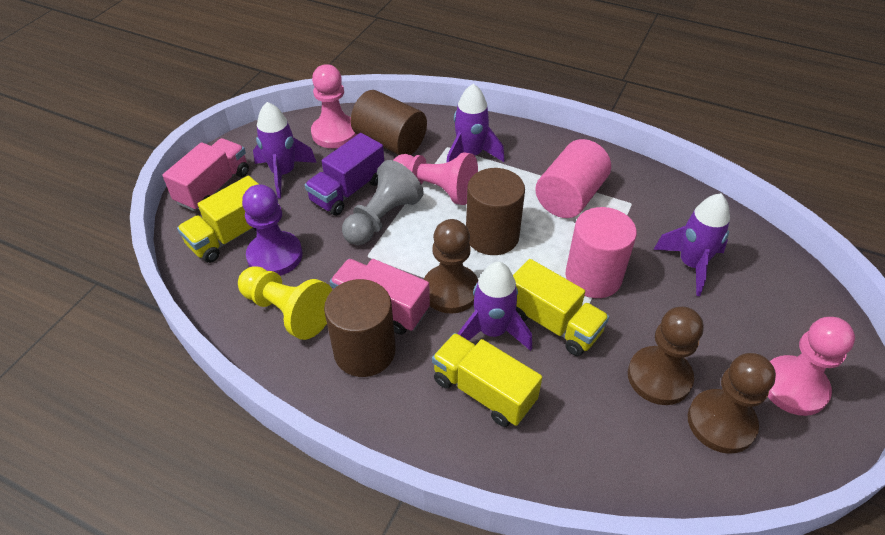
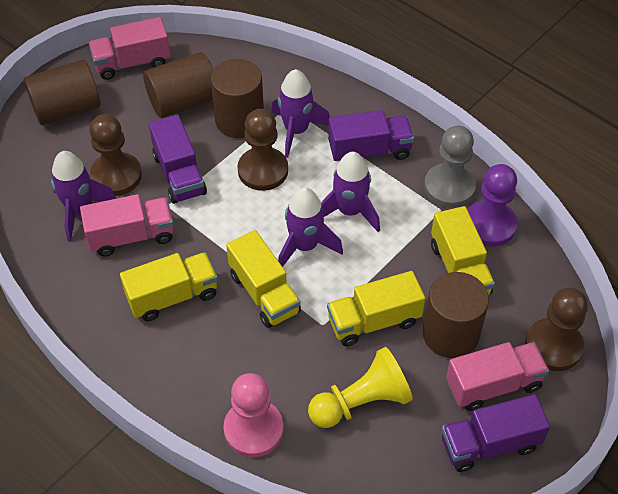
brown cylinder: 3 -> 4
pink cylinder: 2 -> 0
pink pawn: 3 -> 1
pink truck: 2 -> 3
purple truck: 1 -> 3
yellow truck: 3 -> 4

